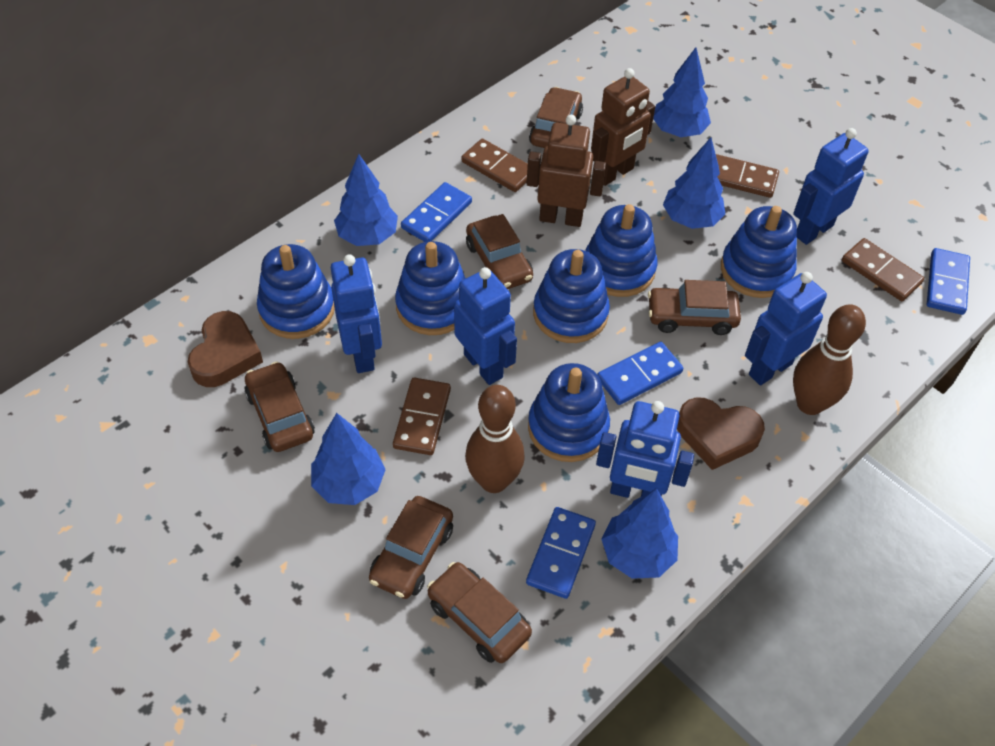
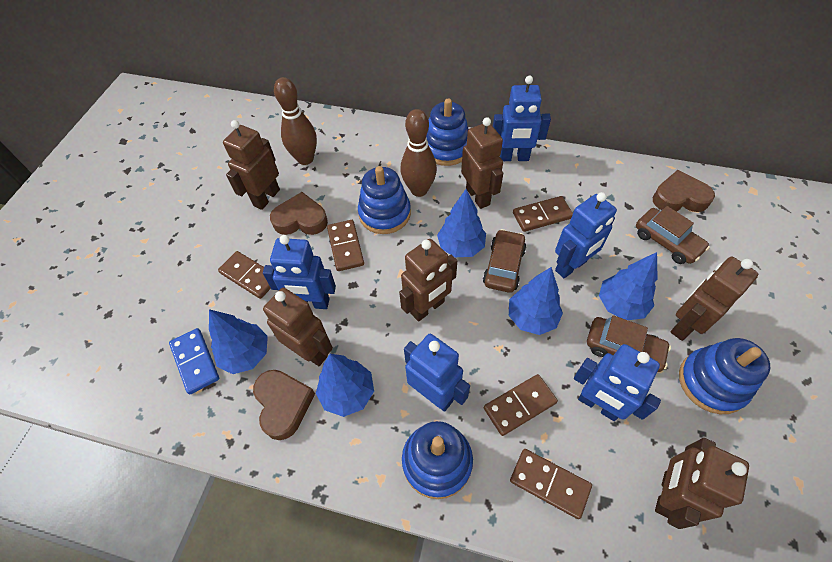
blue domino: 4 -> 1
blue stacking toy: 6 -> 4
brown car: 6 -> 3
brown domino: 4 -> 5
brown heart: 2 -> 3
brown robot: 2 -> 6

